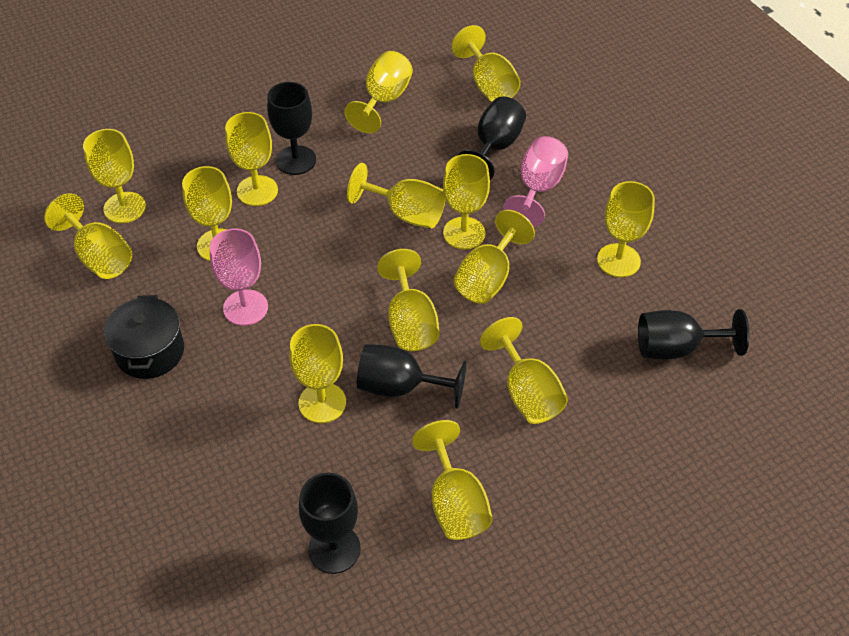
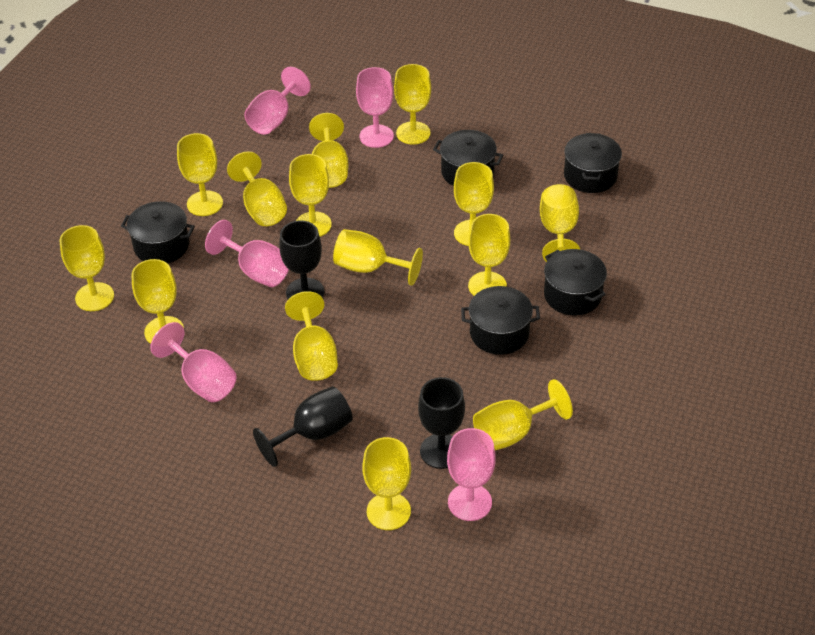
black goblet: 5 -> 3
black pot: 1 -> 5
pink goblet: 2 -> 5

